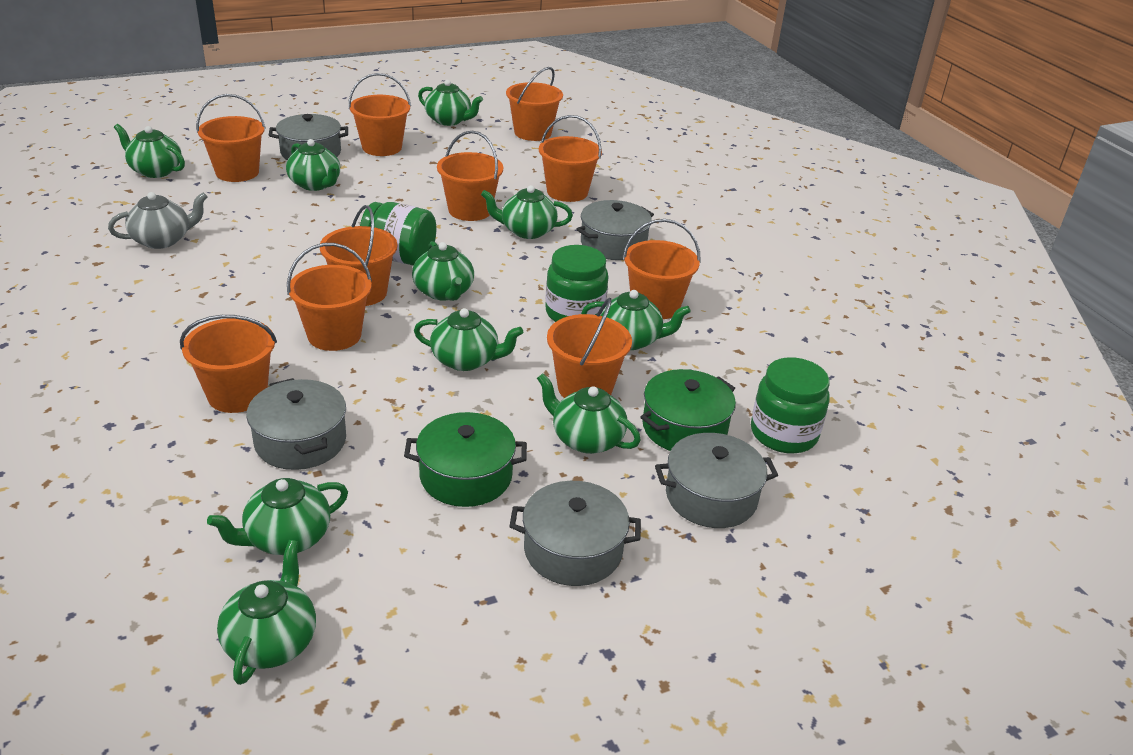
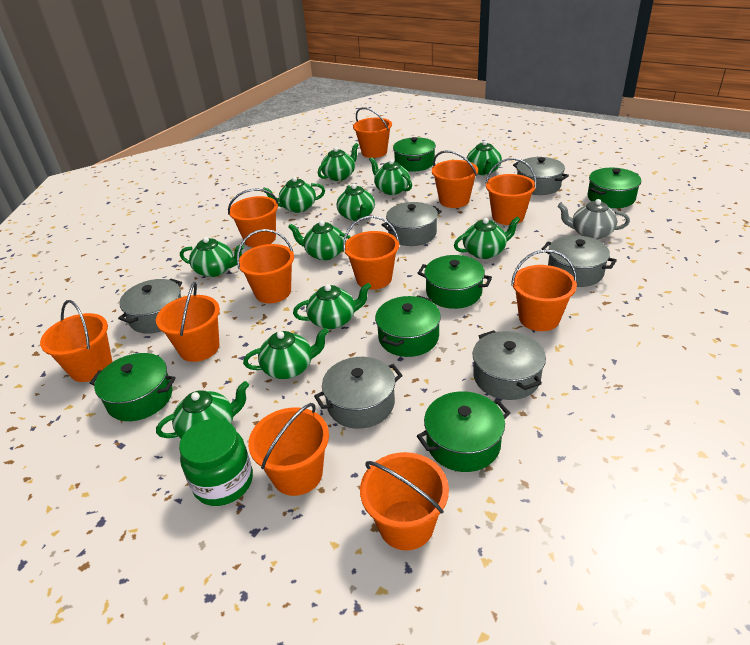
green jar: 3 -> 1
green pot: 2 -> 6
green teapot: 10 -> 11
grey pot: 5 -> 6
orange bucket: 10 -> 11

